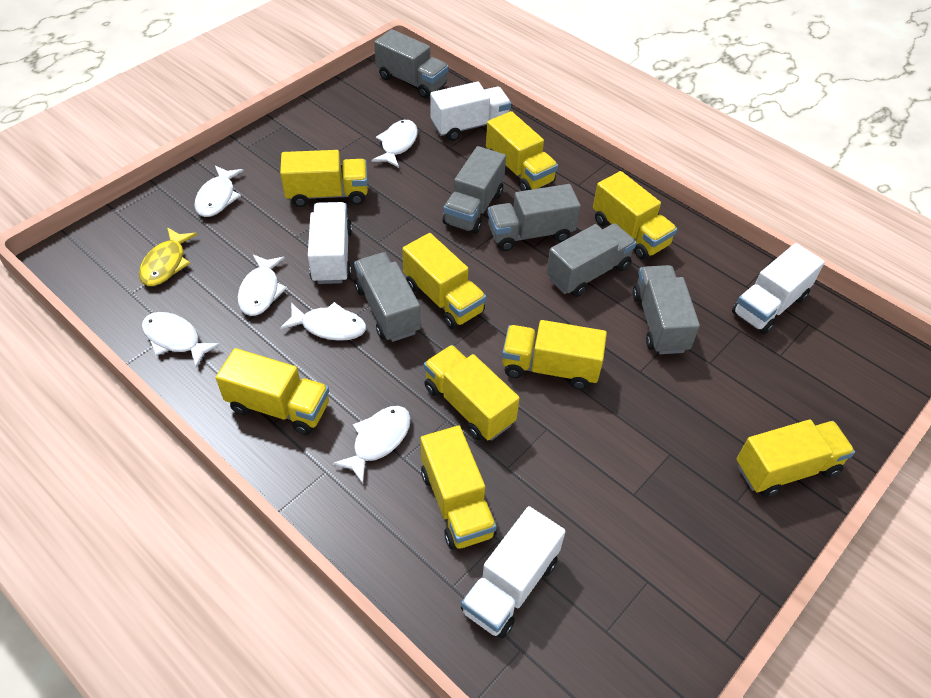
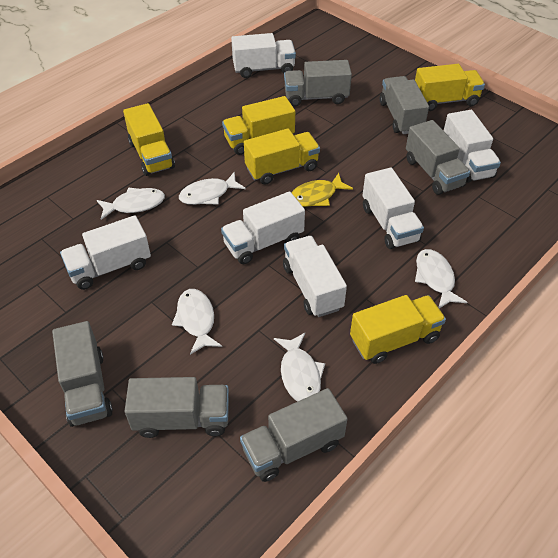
white fish: 6 -> 5
white truck: 4 -> 6
yellow truck: 9 -> 5

